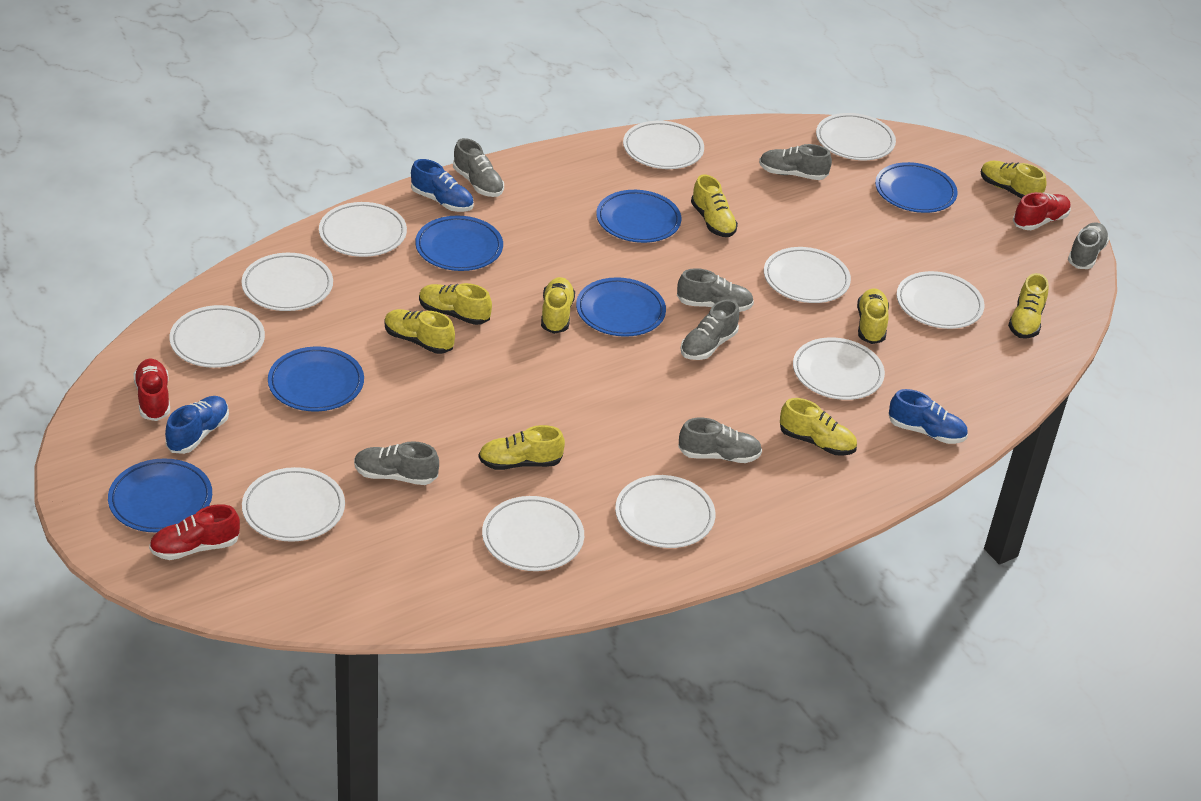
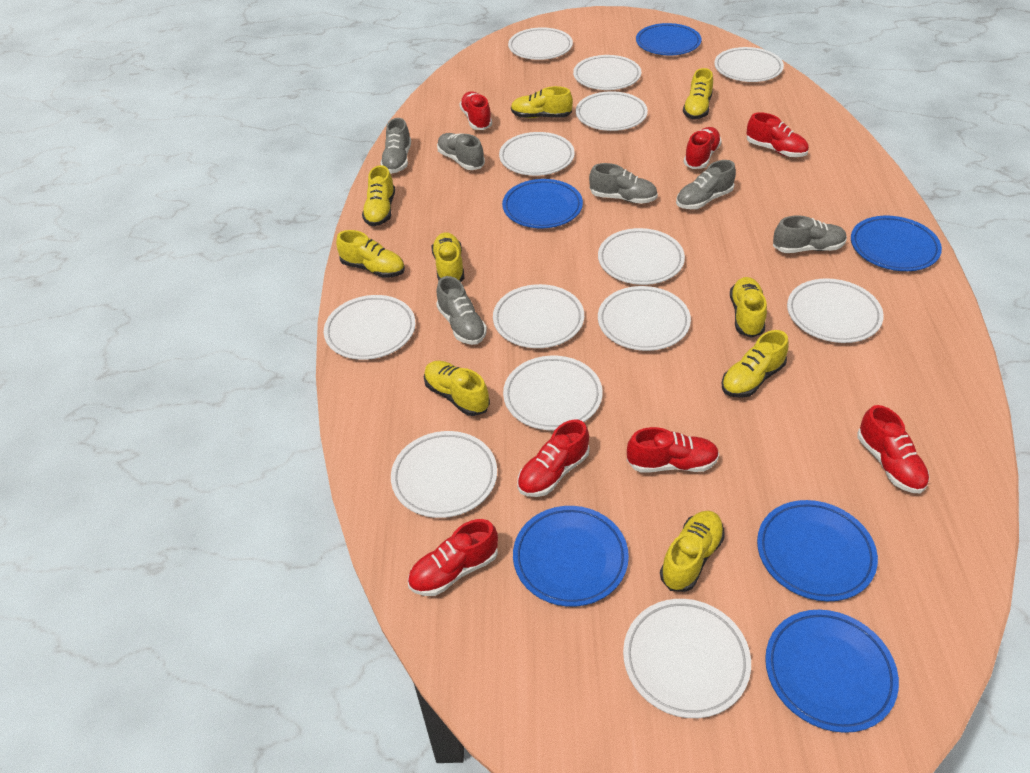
blue shoe: 3 -> 0
grey shoe: 7 -> 6
red shoe: 3 -> 7
white plate: 11 -> 13

